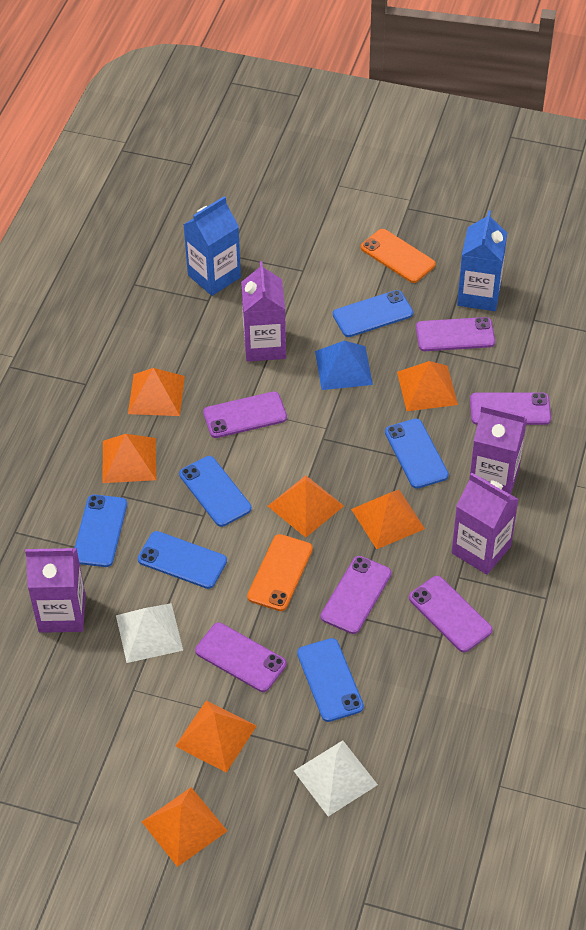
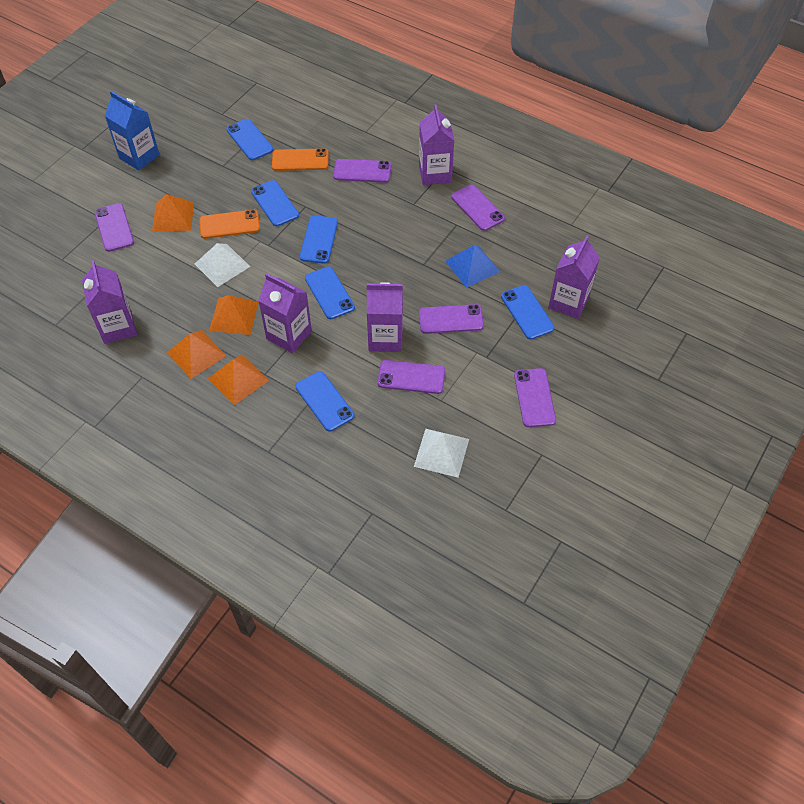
blue carton: 2 -> 1
orange pyramid: 7 -> 4
purple carton: 4 -> 5

